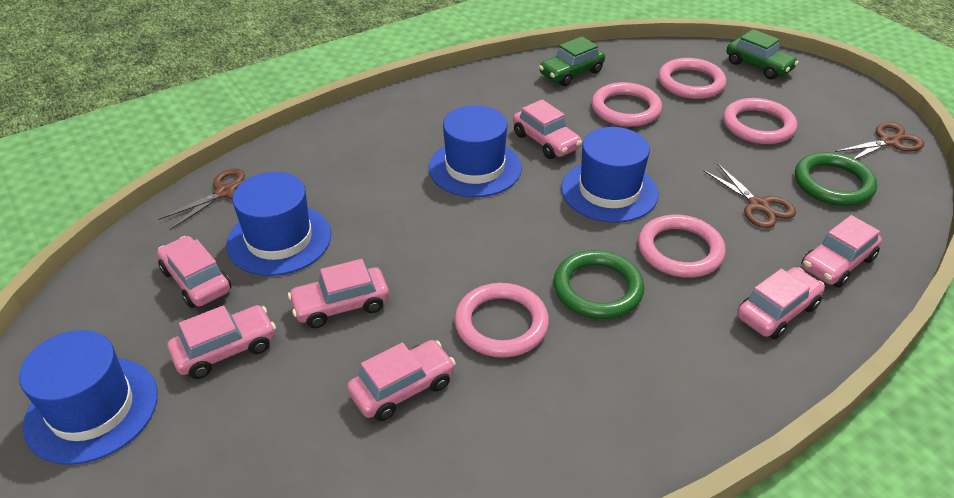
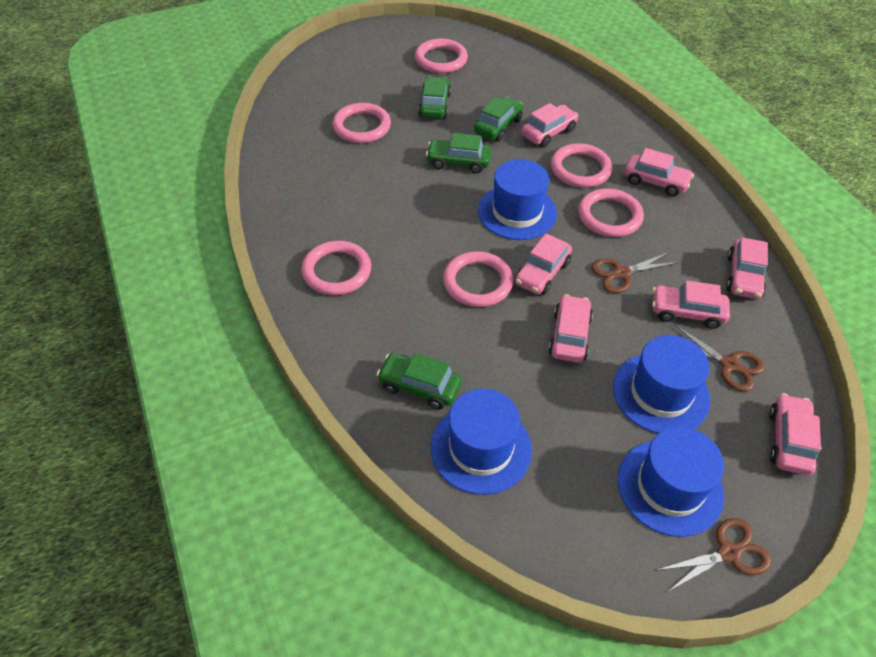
green car: 2 -> 4
green ring: 2 -> 0
pink ring: 5 -> 6

